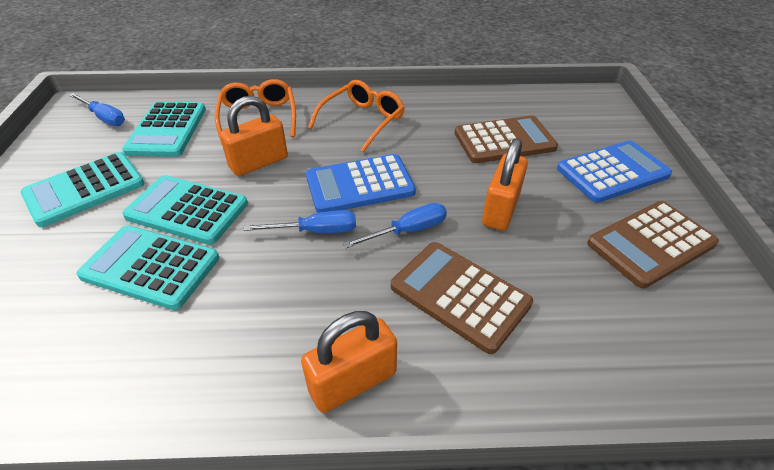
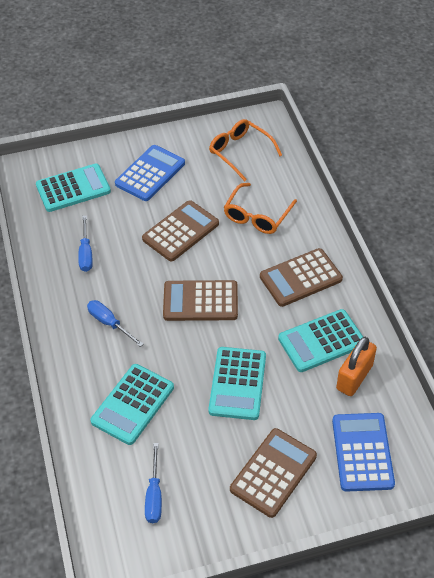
brown calculator: 3 -> 4
orange padlock: 3 -> 1

